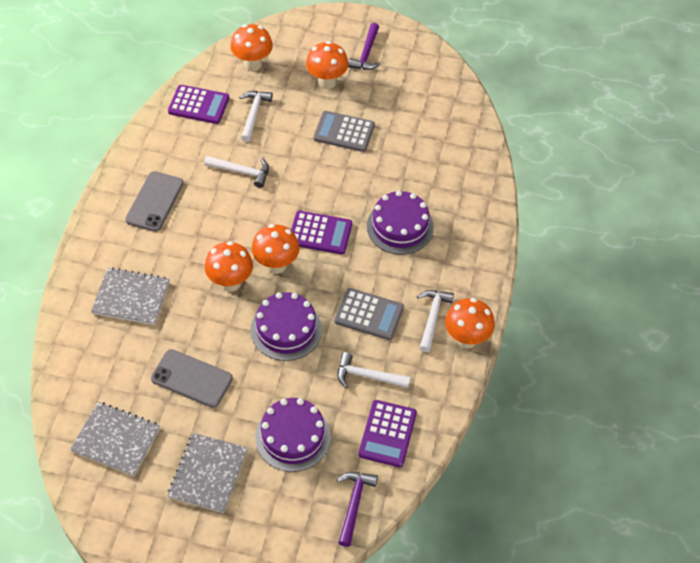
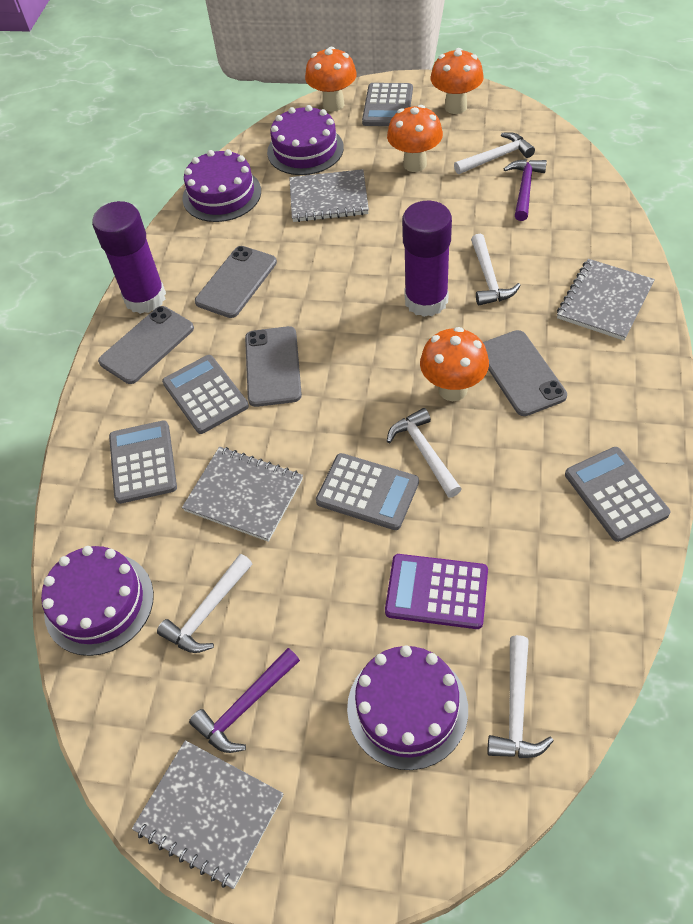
grey calculator: 2 -> 5
grey notebook: 3 -> 4
grey phone: 2 -> 4
orange mushroom: 5 -> 4
purple cake: 3 -> 4
purple calculator: 3 -> 1
purple glue stick: 0 -> 2
white hammer: 4 -> 5

